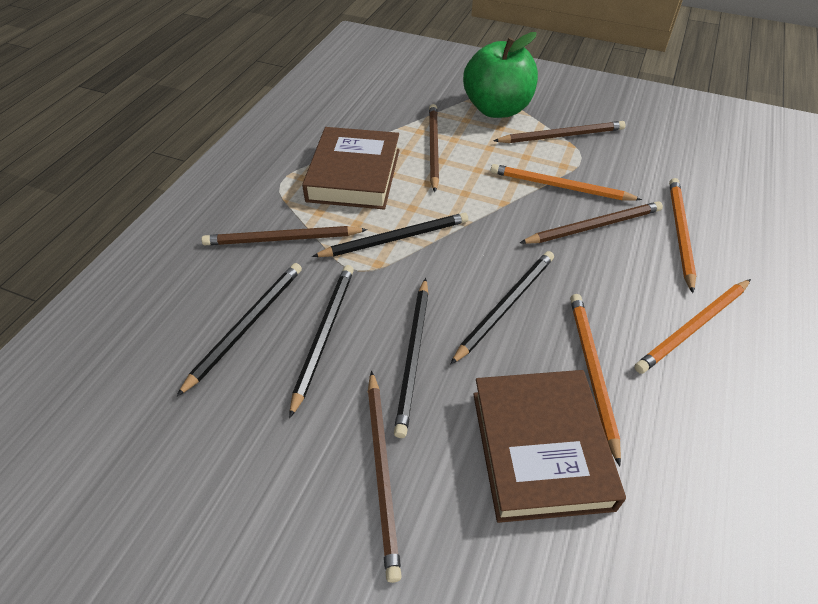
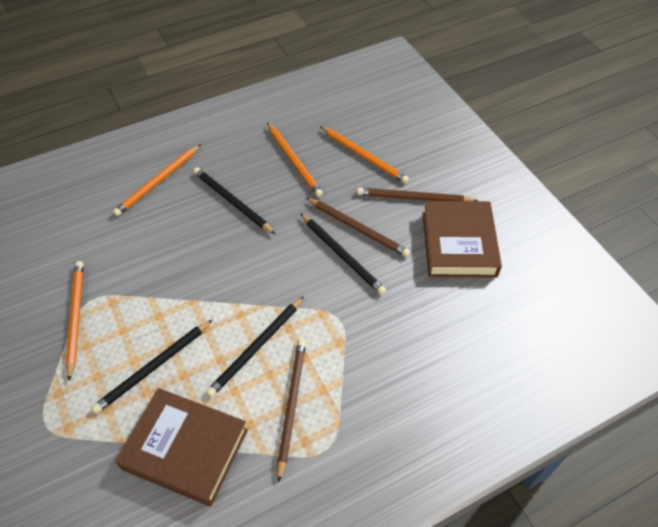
black pencil: 5 -> 4
brown pencil: 5 -> 3
green apple: 1 -> 0

